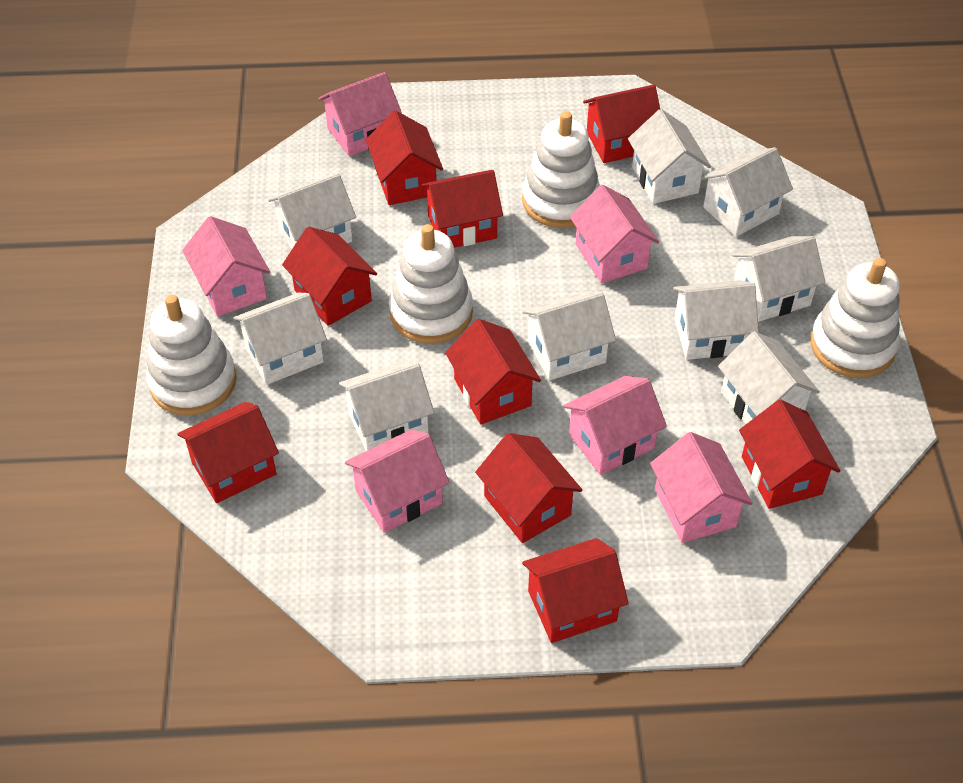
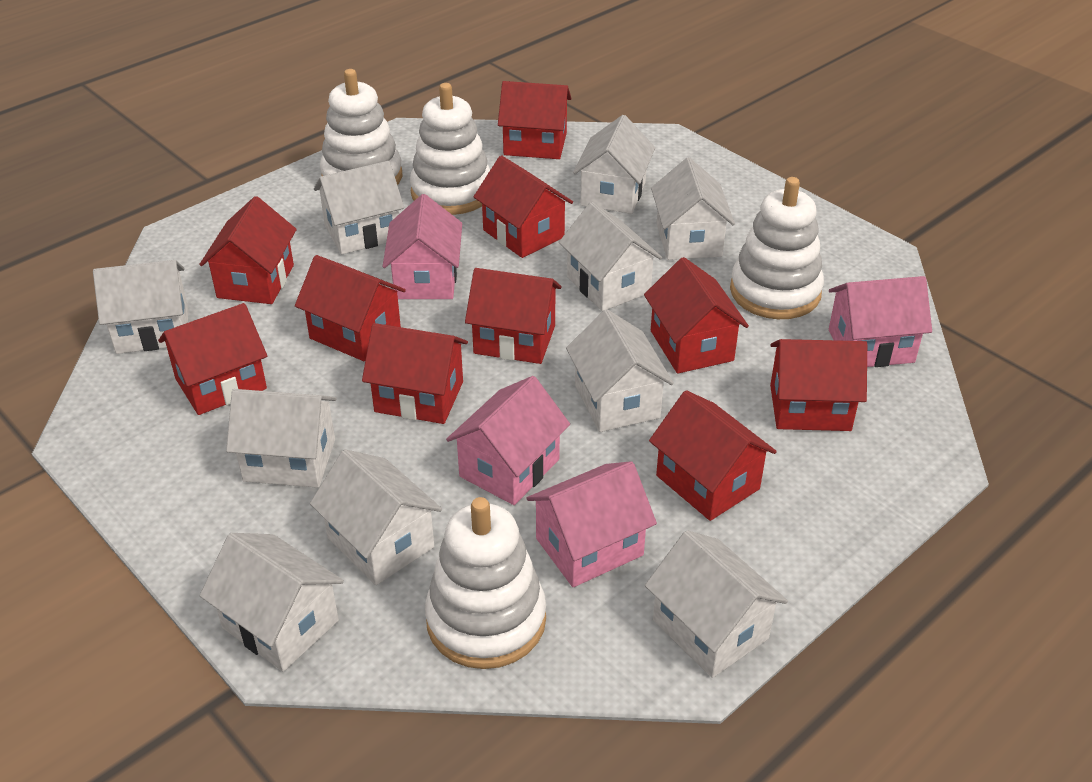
pink house: 6 -> 4
red house: 9 -> 10
white house: 9 -> 10

